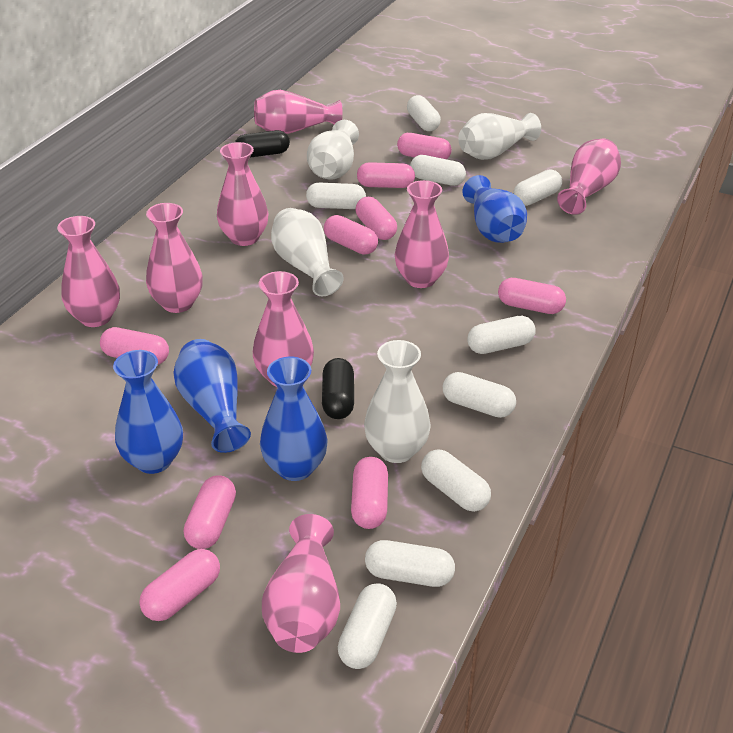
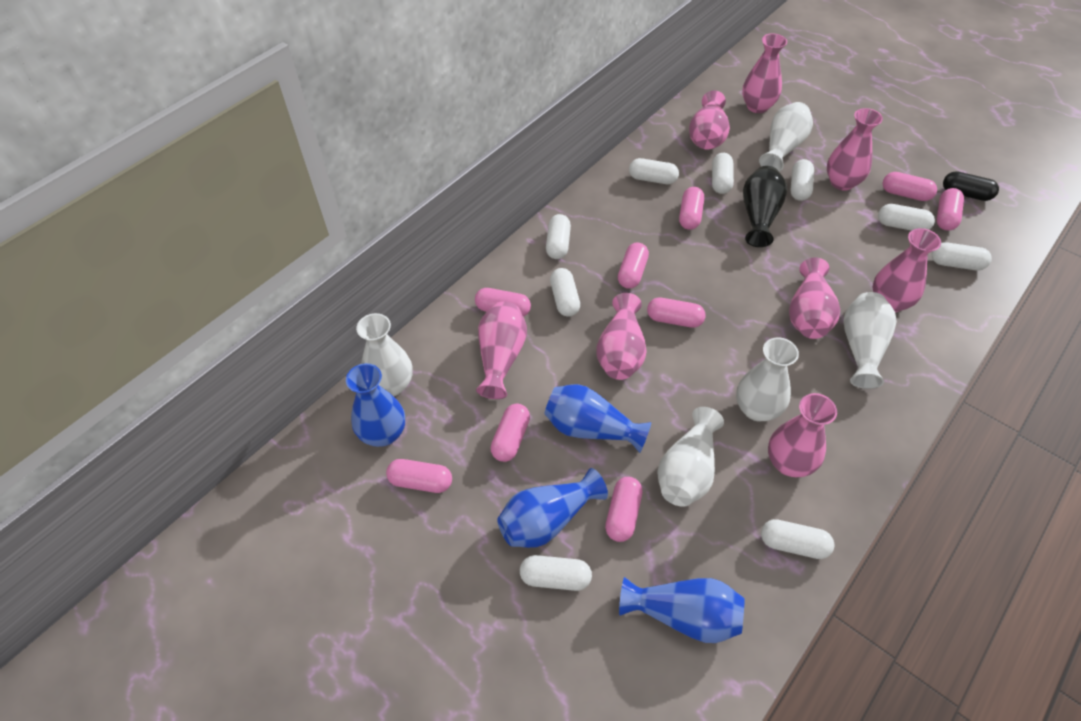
black capsule: 2 -> 1
black vase: 0 -> 1
white vase: 4 -> 5

